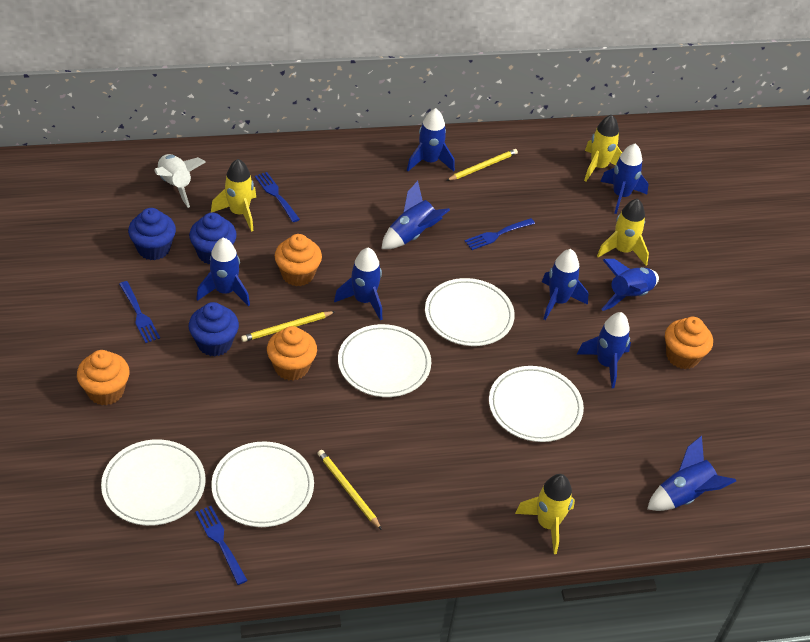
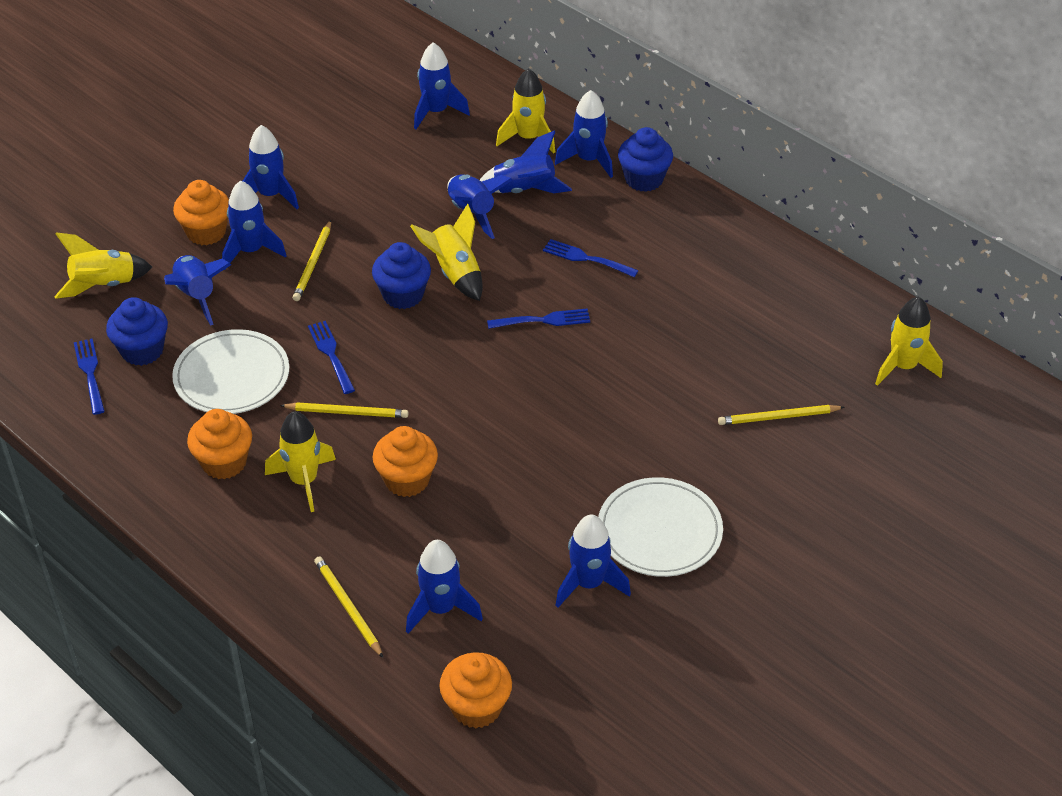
white plate: 5 -> 2
white rocket: 1 -> 0
yellow pencil: 3 -> 4
yellow rocket: 4 -> 5

